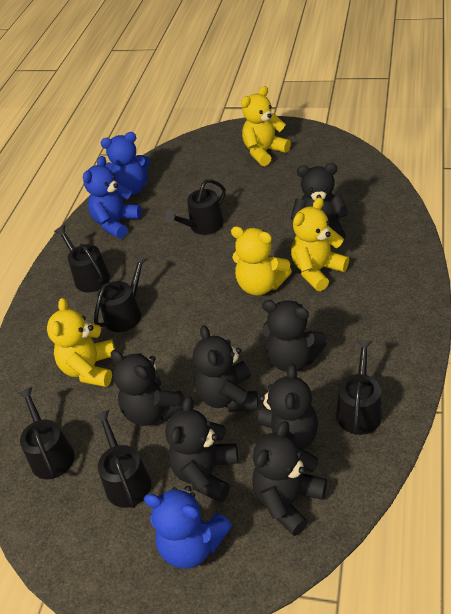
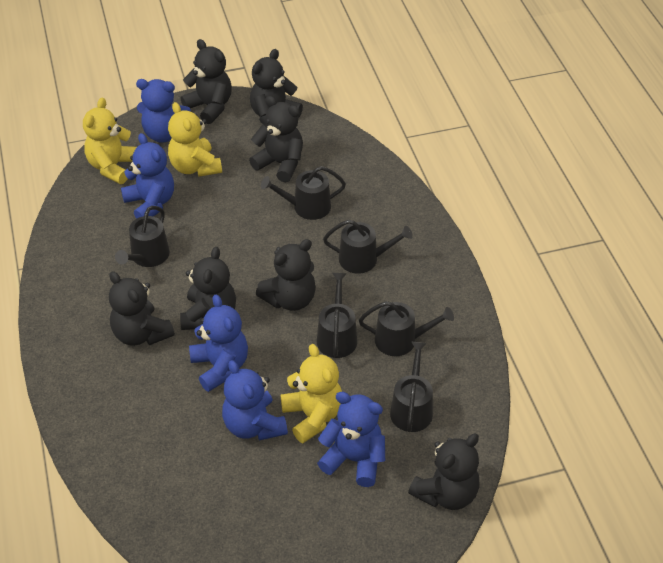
blue teddy bear: 3 -> 5
yellow teddy bear: 4 -> 3

